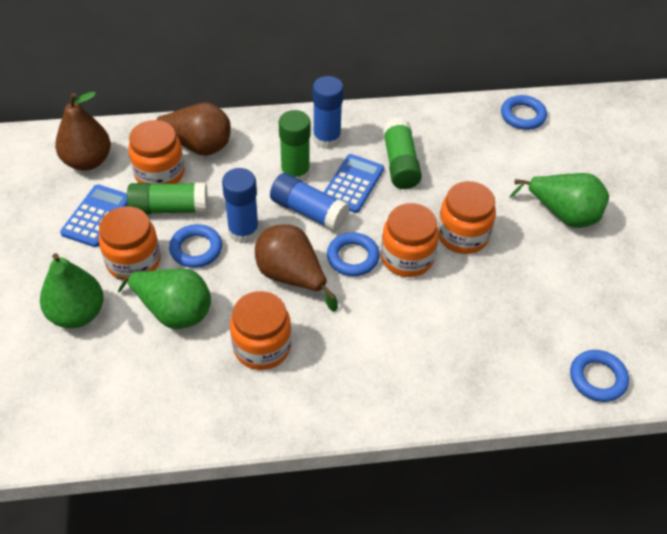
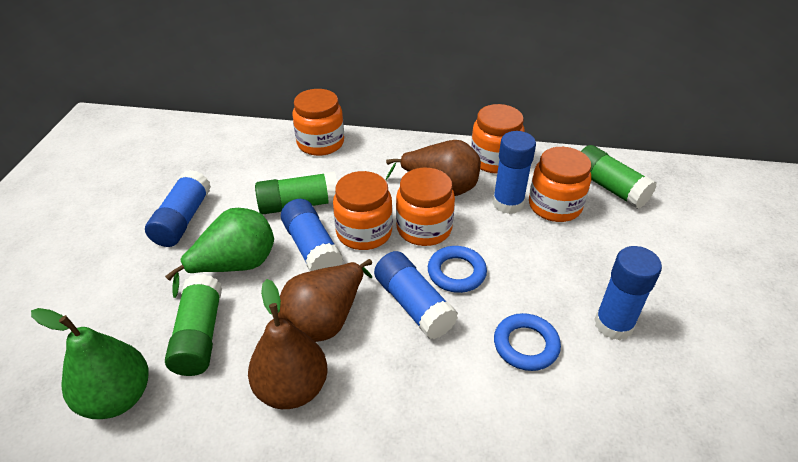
blue calculator: 2 -> 0
blue glue stick: 3 -> 5
blue ring: 4 -> 2
green pear: 3 -> 2

